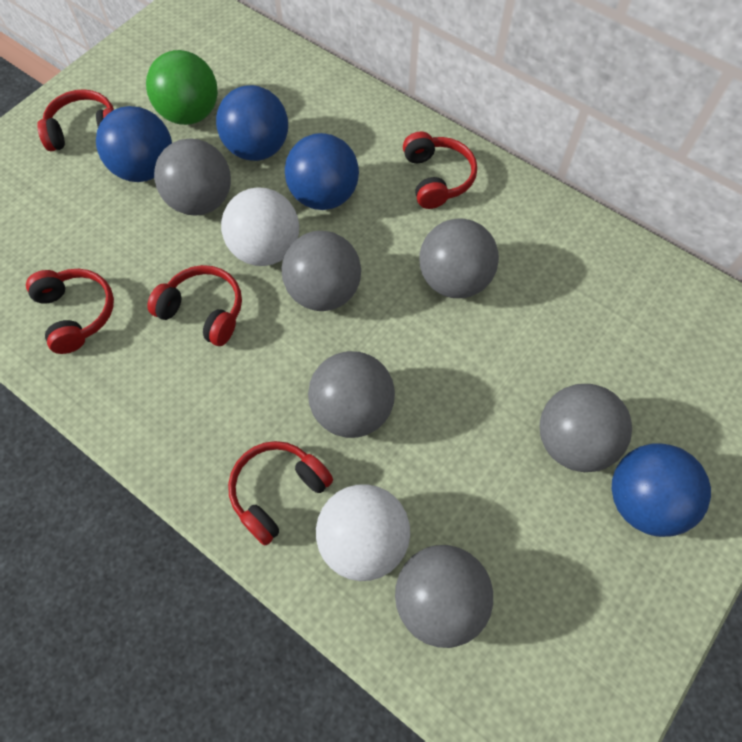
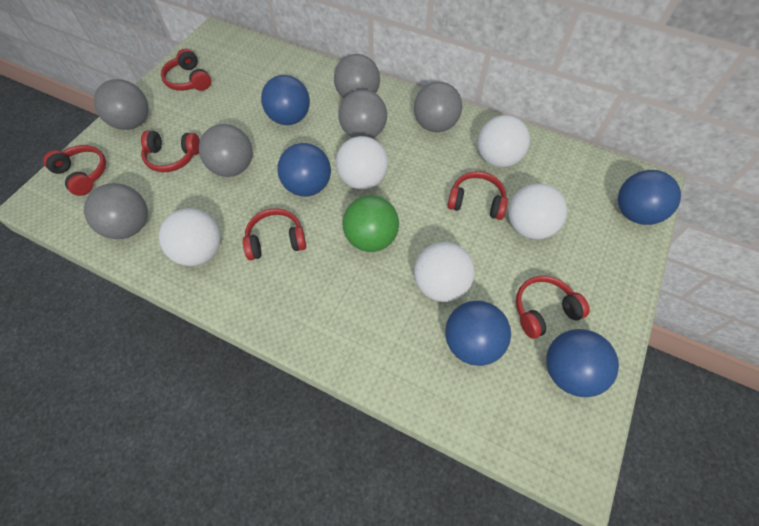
blue ball: 4 -> 5
red headphones: 5 -> 6
white ball: 2 -> 5

